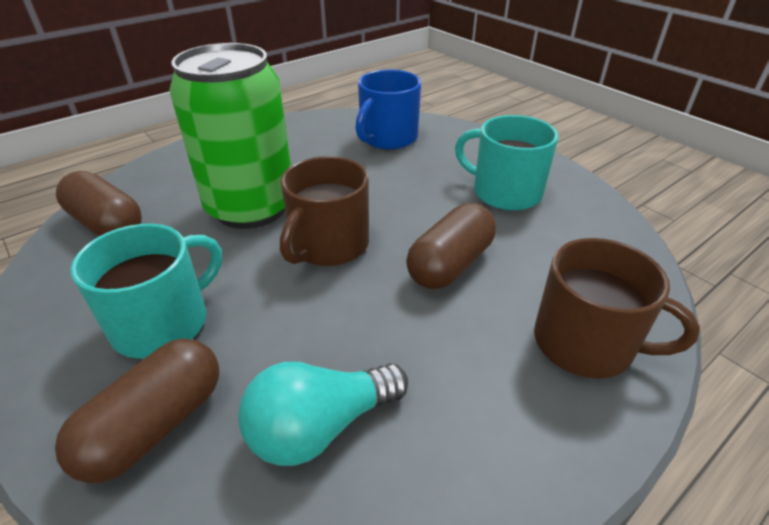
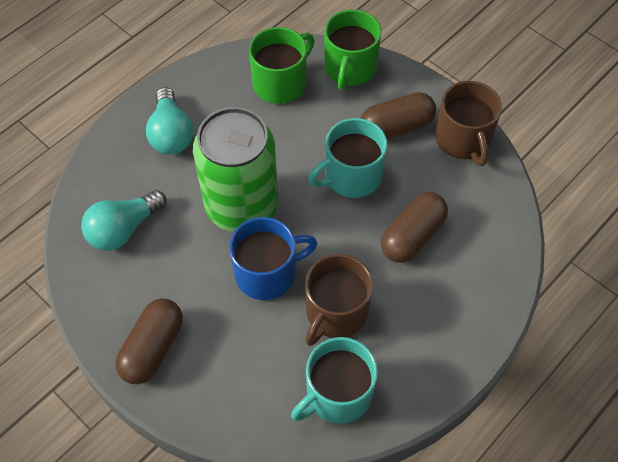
green mug: 0 -> 2
turquoise light bulb: 1 -> 2

